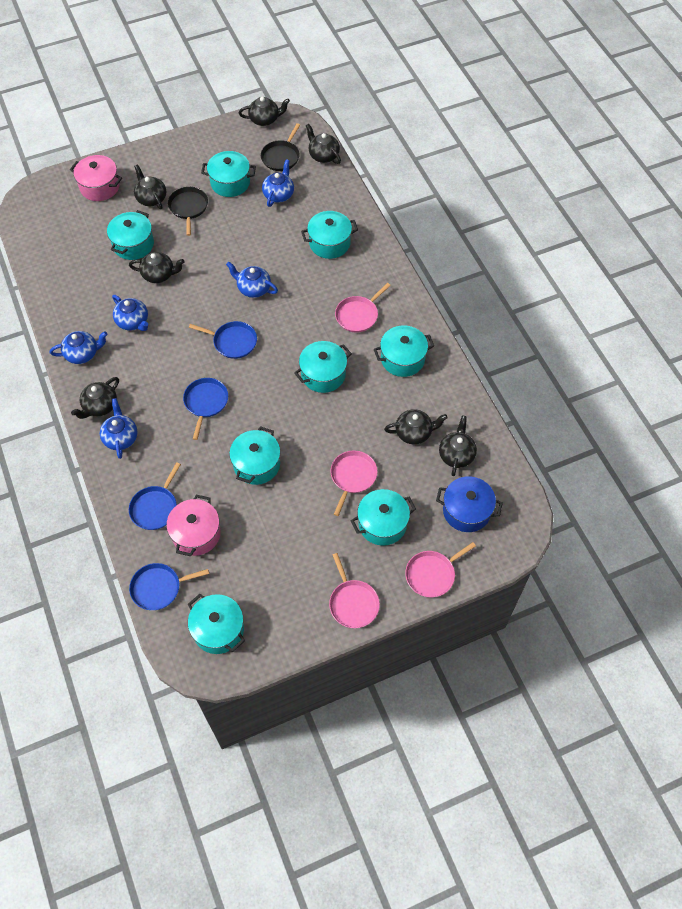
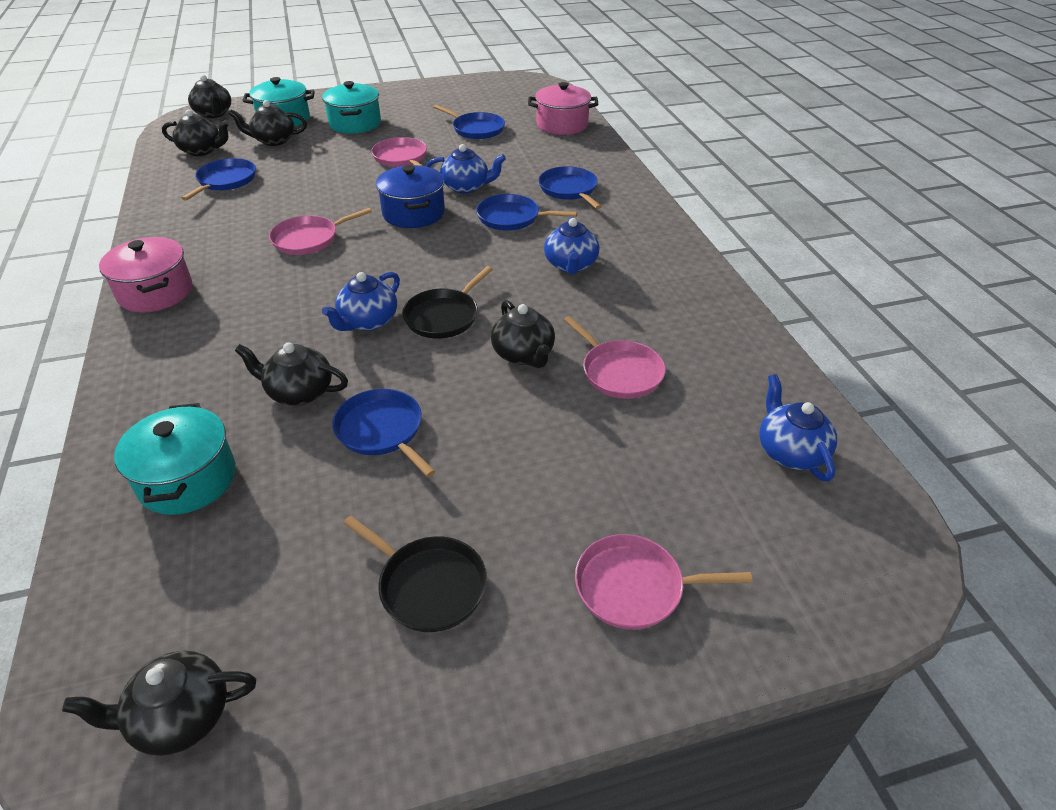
black teapot: 7 -> 6
blue pan: 4 -> 5
blue teapot: 5 -> 4
turquoise pot: 8 -> 3

